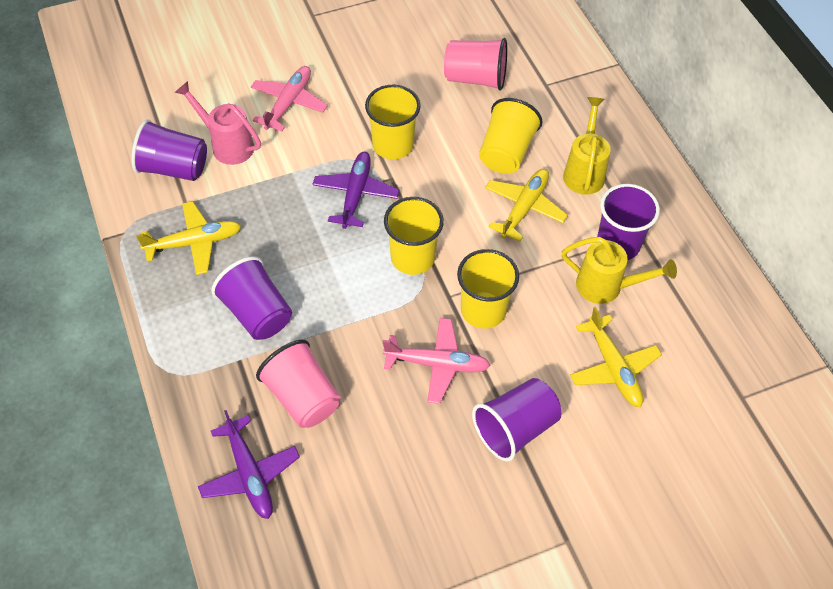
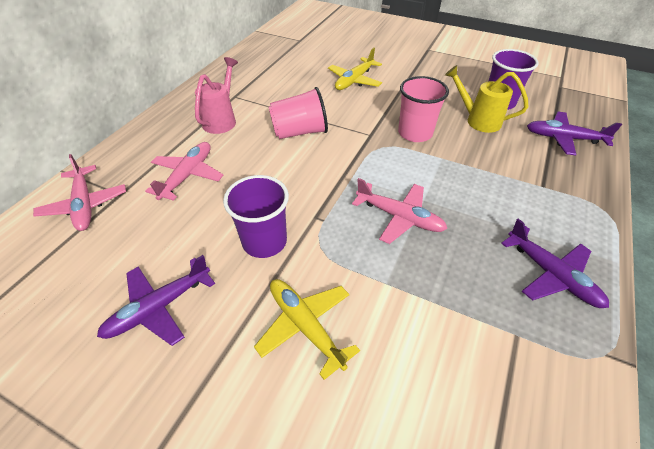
pink plane: 2 -> 3
purple cup: 4 -> 2
purple plane: 2 -> 3
yellow cup: 4 -> 0
yellow plane: 3 -> 2
yellow watering can: 2 -> 1

